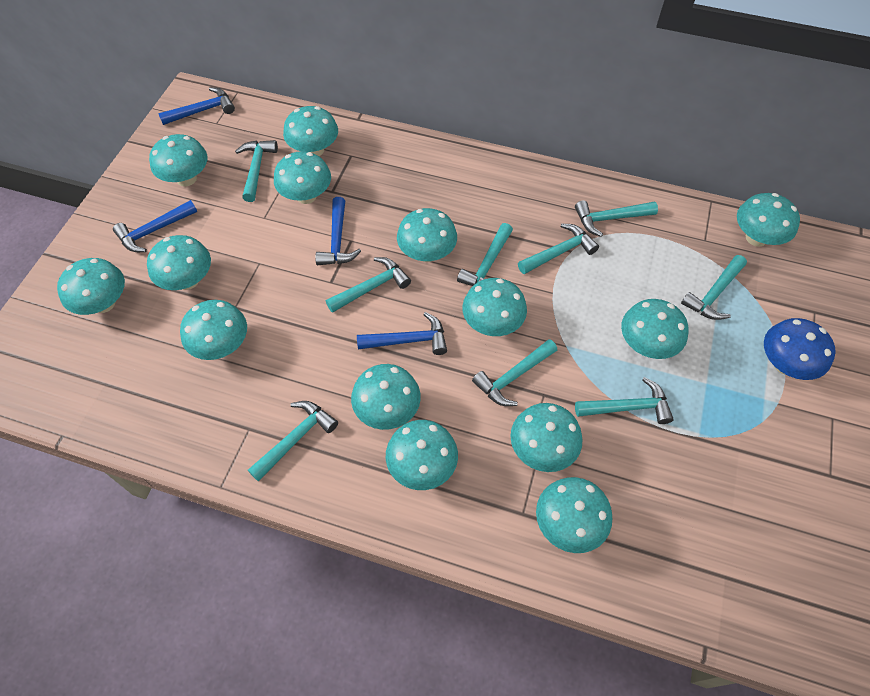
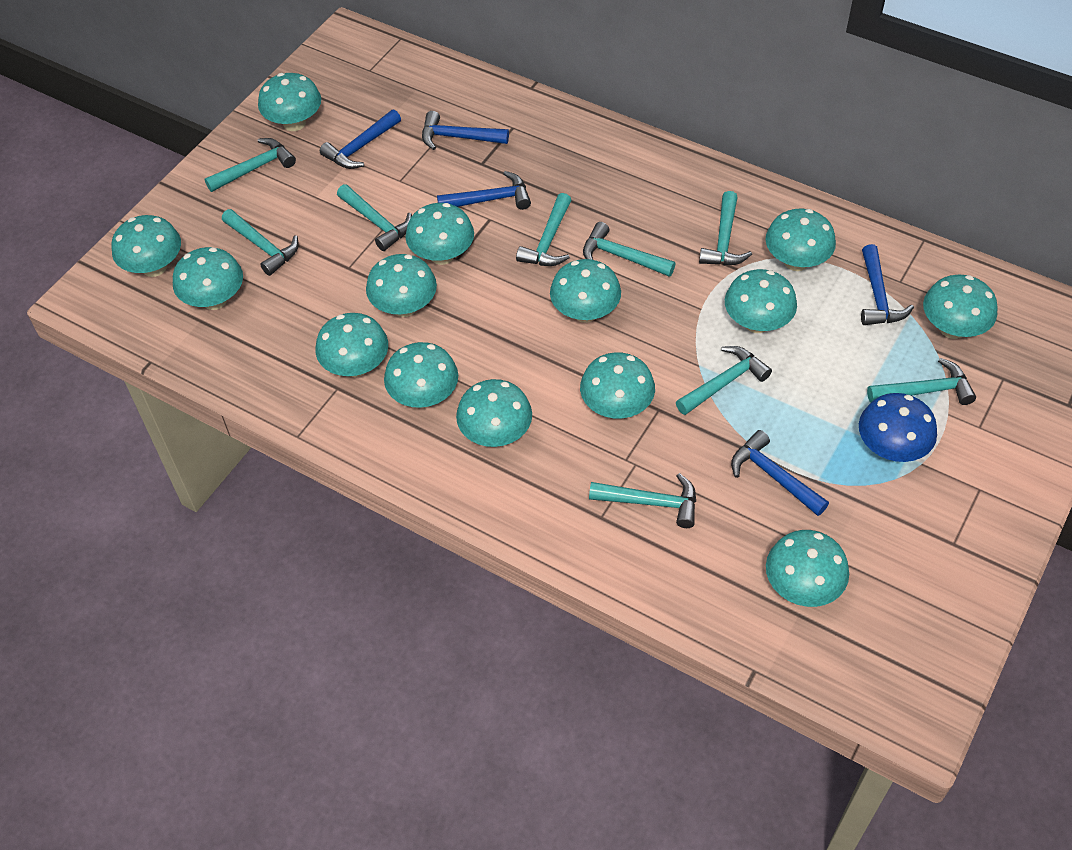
blue hammer: 4 -> 5

